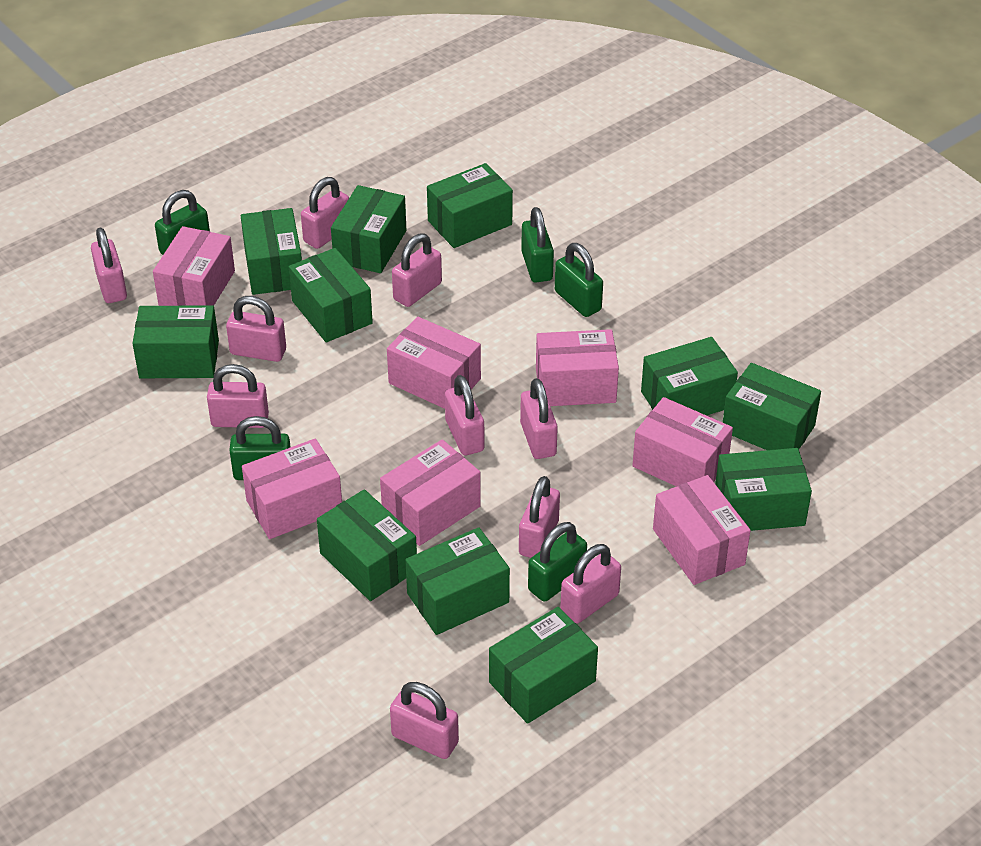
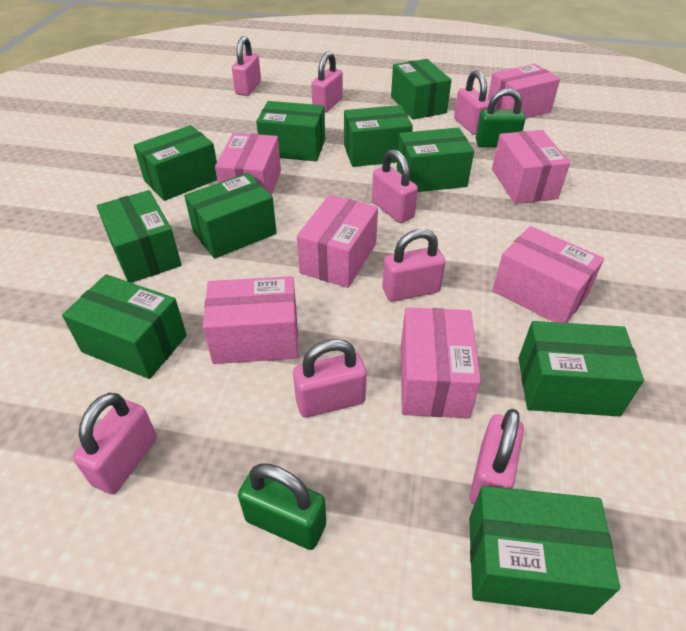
green box: 11 -> 10
green padlock: 5 -> 2
pink padlock: 10 -> 8

